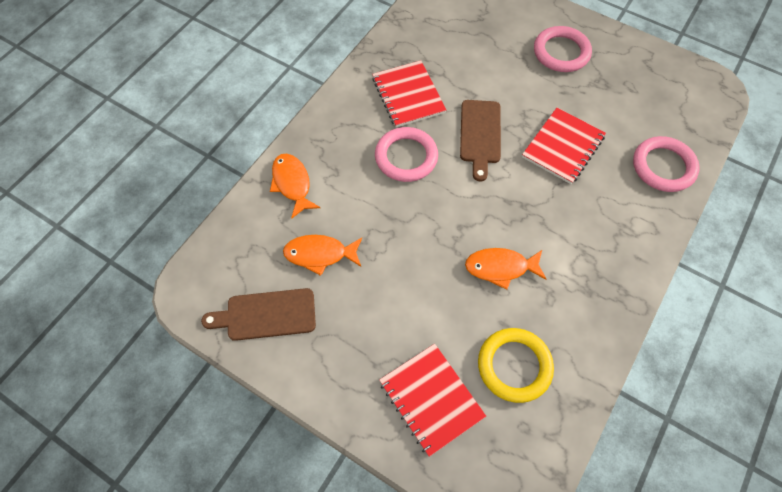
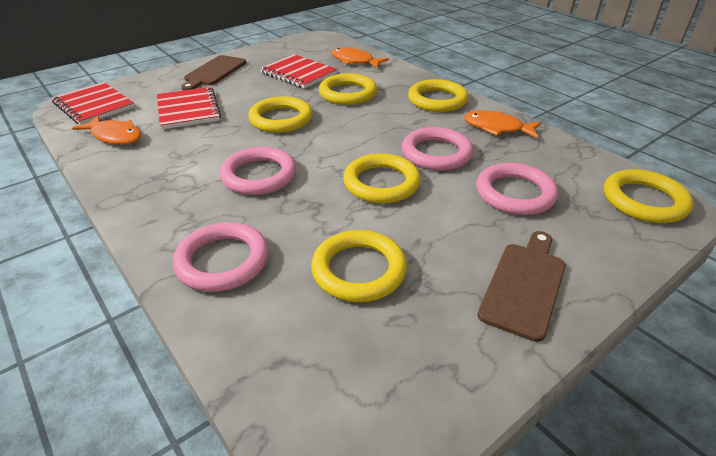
pink ring: 3 -> 4
yellow ring: 1 -> 6

